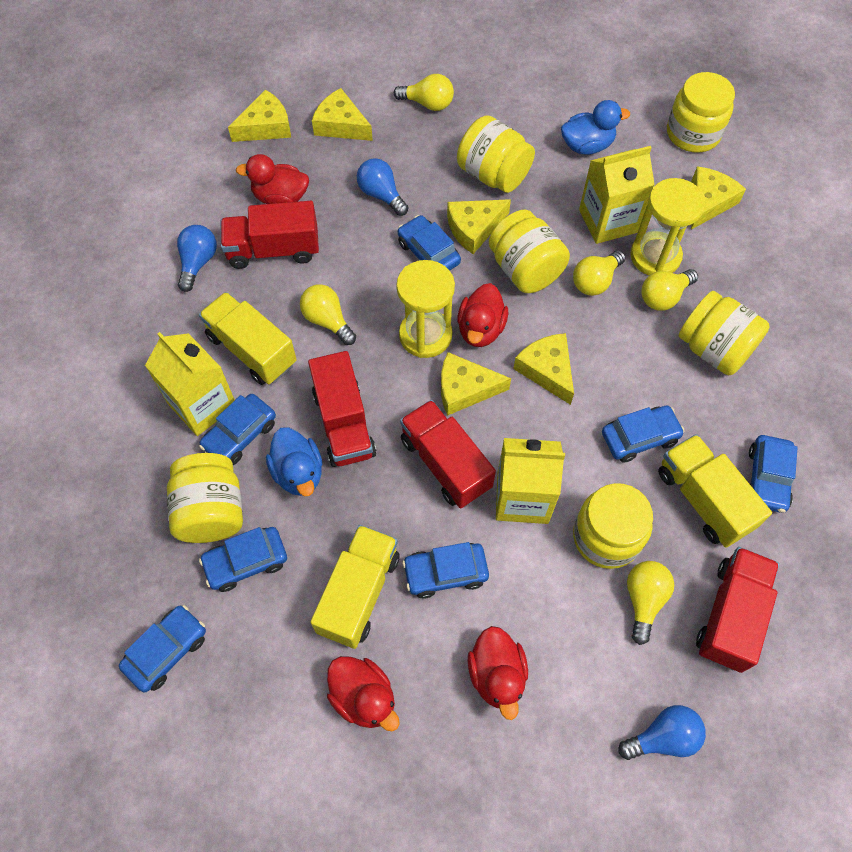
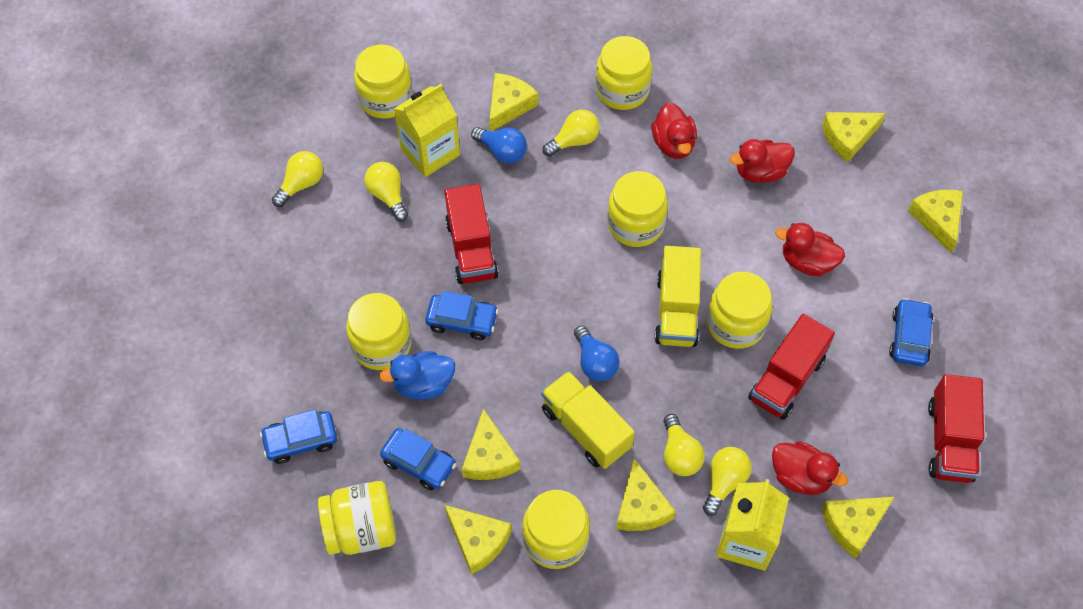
blue car: 7 -> 4
blue duck: 2 -> 1
blue light bulb: 3 -> 2
red truck: 4 -> 3
yellow carton: 3 -> 2
yellow cheese: 6 -> 7
yellow hourglass: 2 -> 0
yellow jar: 6 -> 7
yellow truck: 3 -> 2

